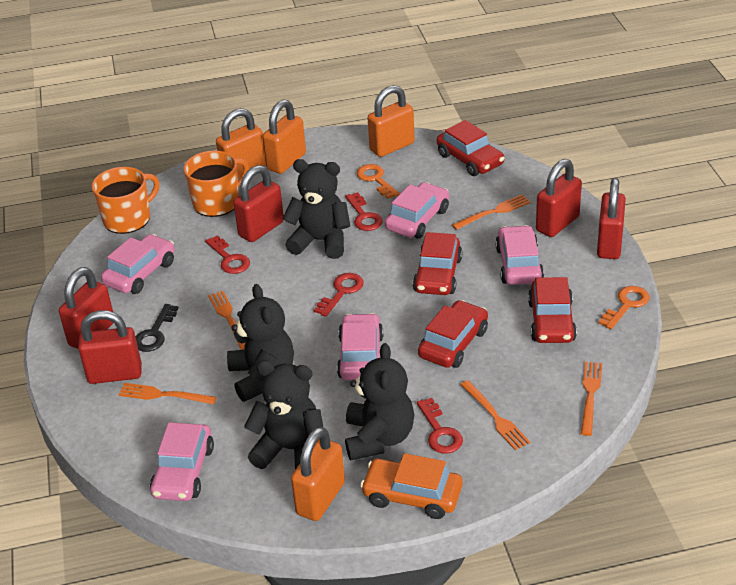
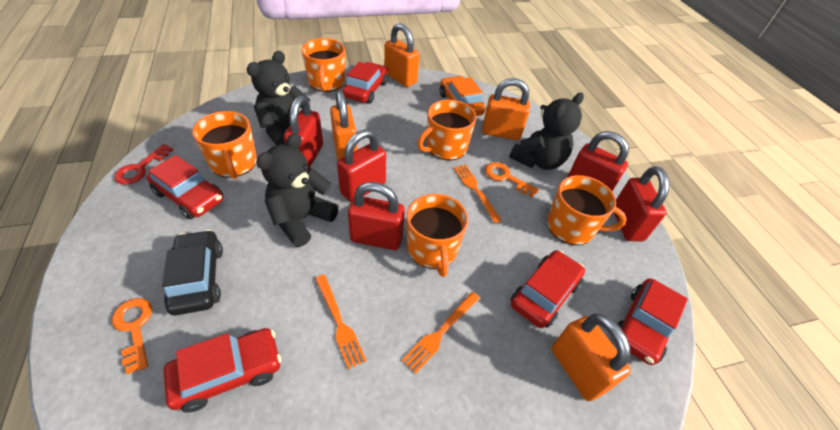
black car: 0 -> 1
black key: 1 -> 0
black teddy bear: 4 -> 3
orange fork: 5 -> 3
orange mug: 2 -> 5
pink car: 5 -> 0
red car: 4 -> 5
red key: 4 -> 1

